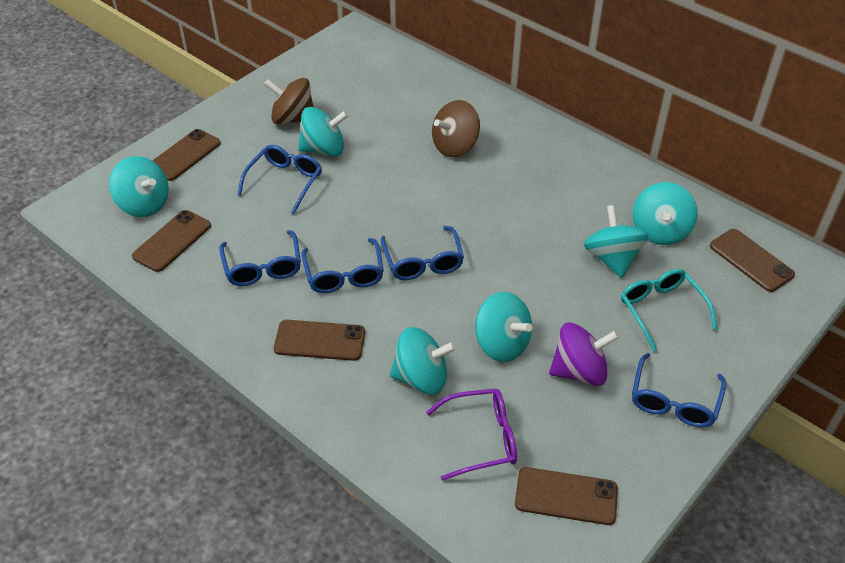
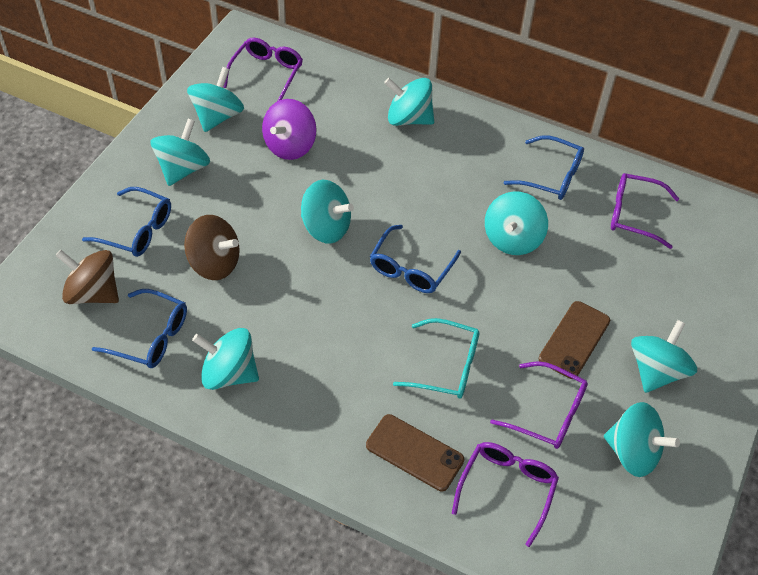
blue glasses: 5 -> 4
brown phone: 5 -> 2
purple glasses: 1 -> 4
turquoise spinning top: 6 -> 8

